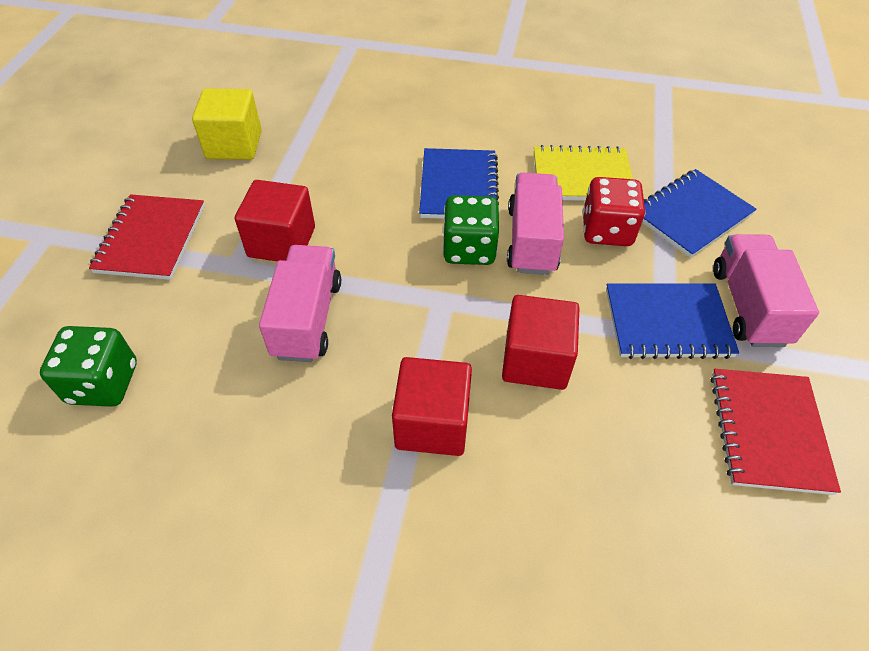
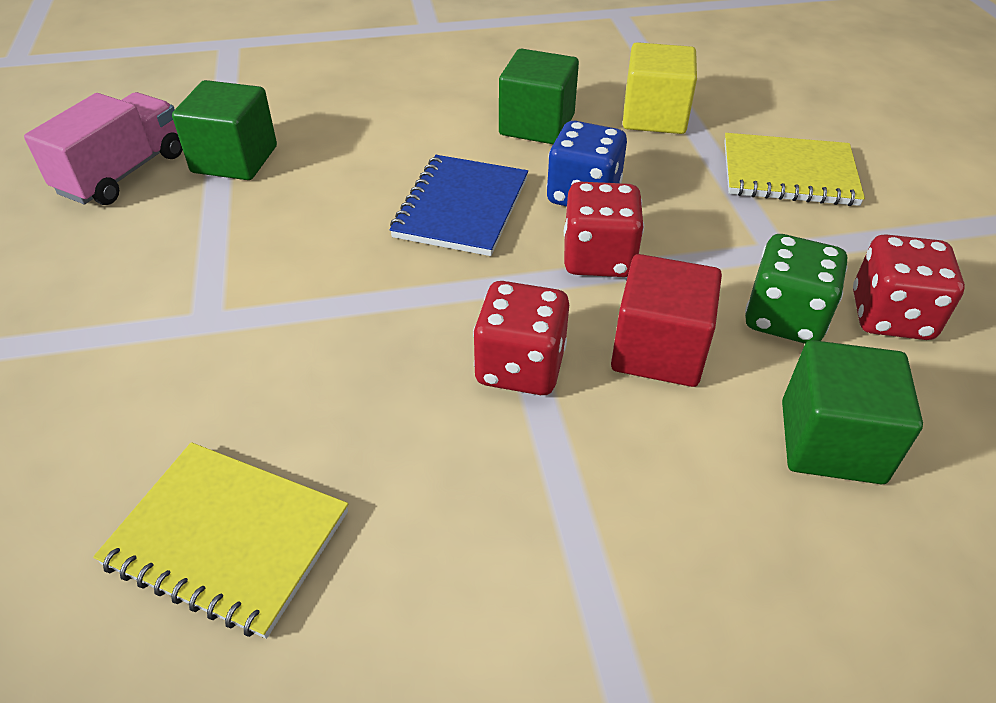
blue dice: 0 -> 1
blue notebook: 3 -> 1
green cube: 0 -> 3
green dice: 2 -> 1
pink truck: 3 -> 1
red cube: 3 -> 1
red dice: 1 -> 3
red notebook: 2 -> 0
yellow notebook: 1 -> 2

